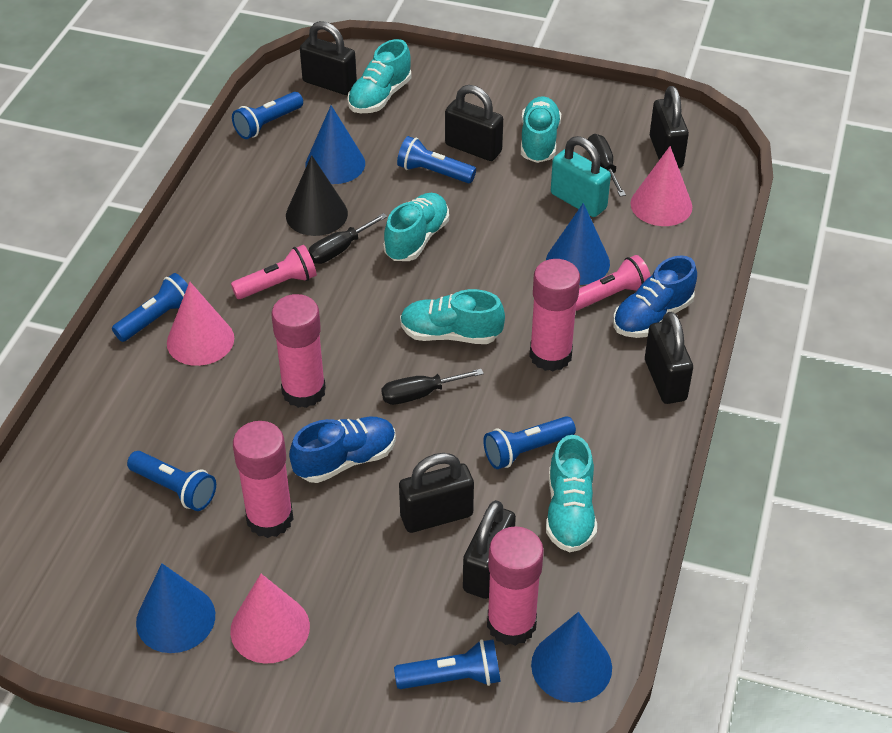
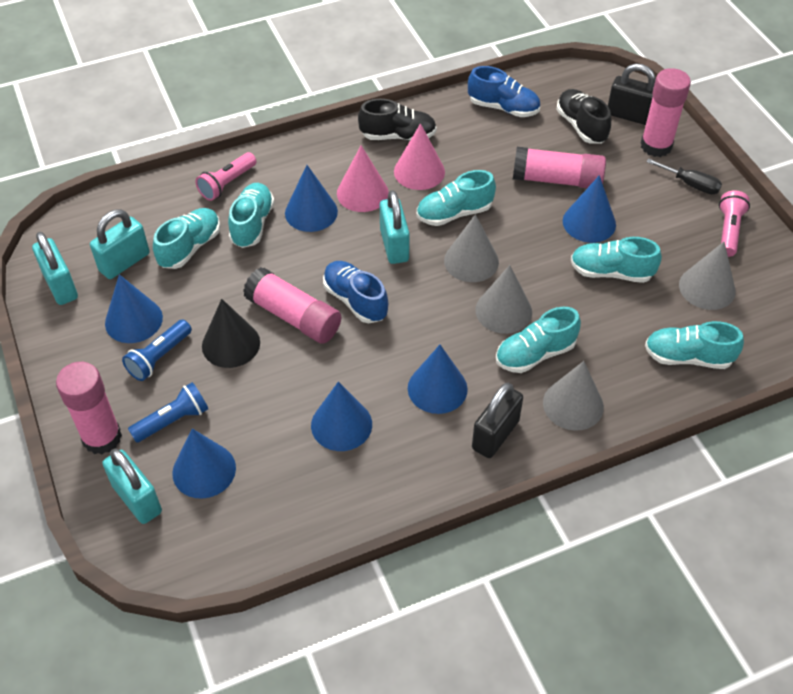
black padlock: 6 -> 2
black screwdriver: 3 -> 1
black shoe: 0 -> 2
blue cone: 4 -> 6
blue flashlight: 6 -> 2
grey cone: 0 -> 4
pink cone: 3 -> 2
turquoise padlock: 1 -> 4
turquoise shoe: 5 -> 6

